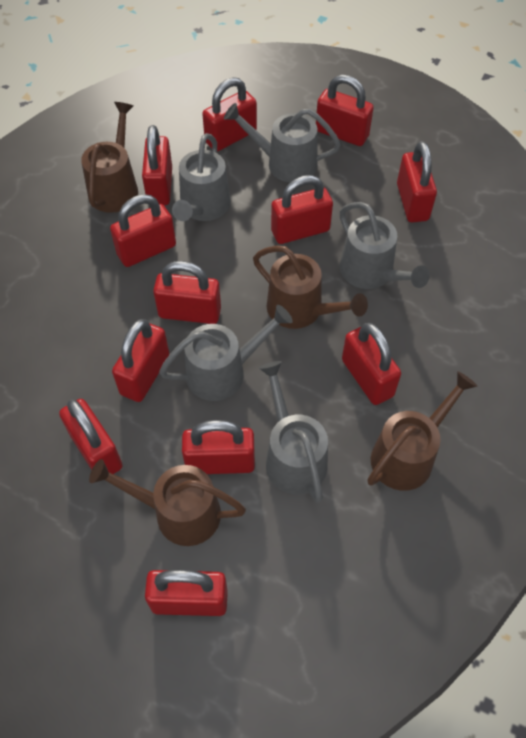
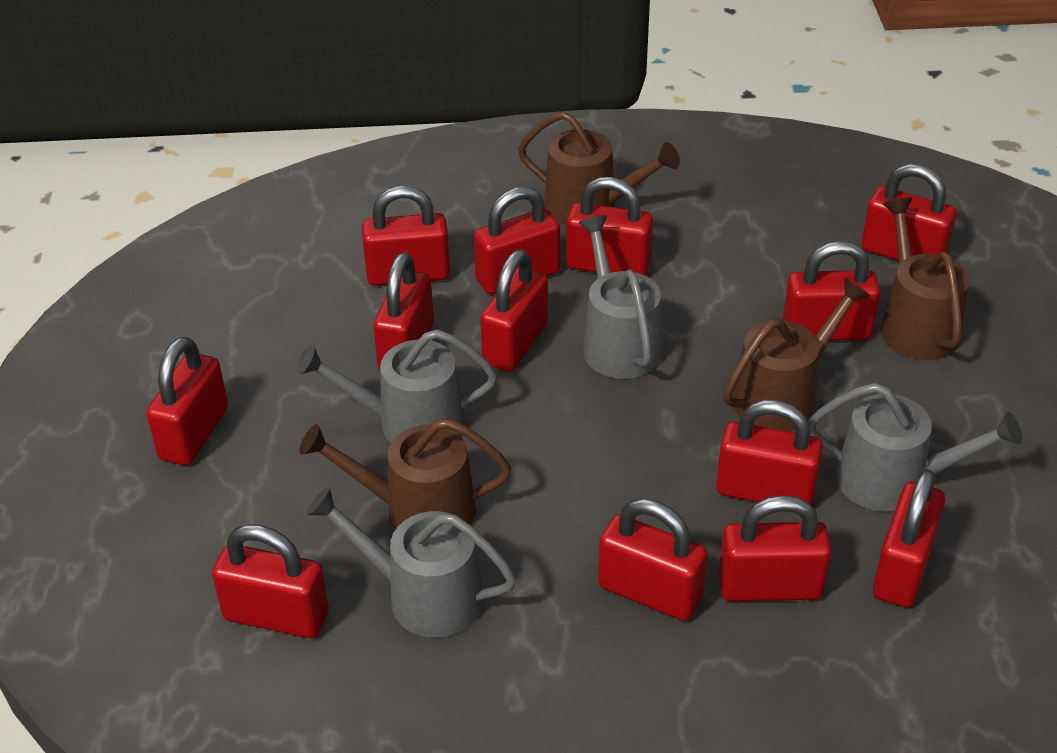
grey watering can: 5 -> 4
red padlock: 12 -> 13

